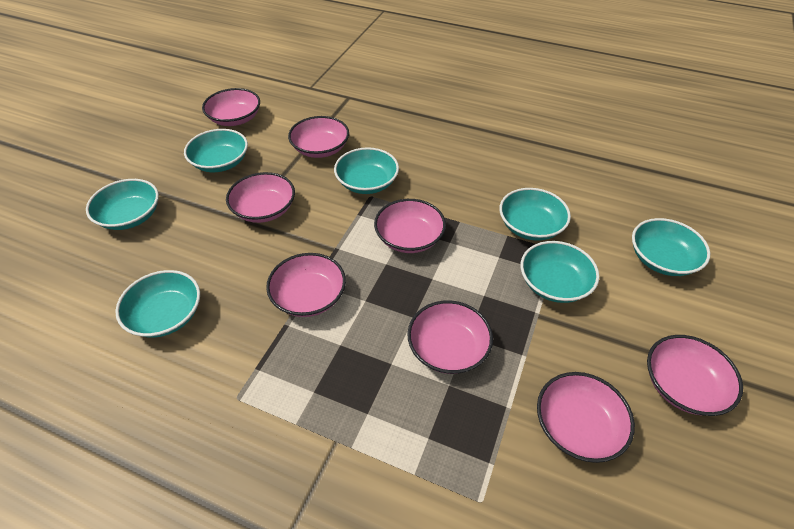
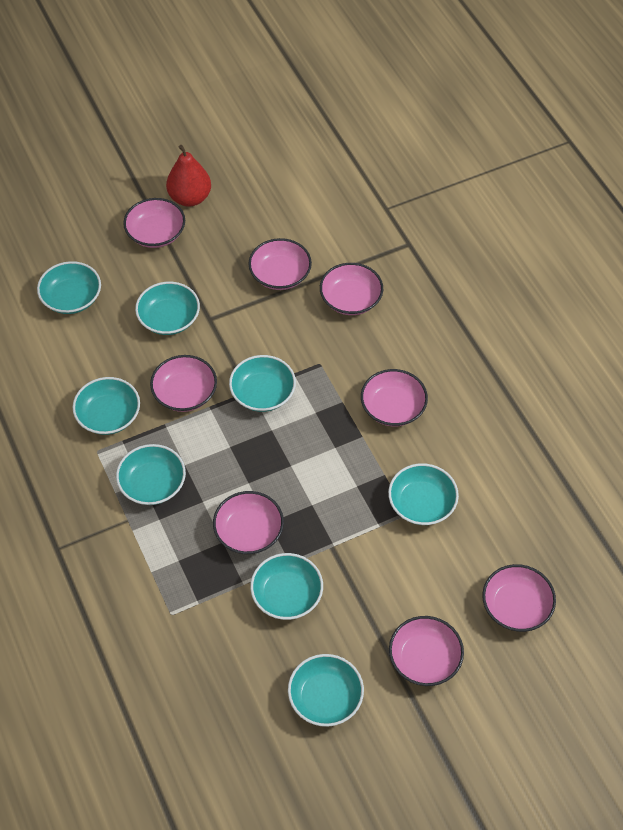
red pear: 0 -> 1
turquoise bowl: 7 -> 8

